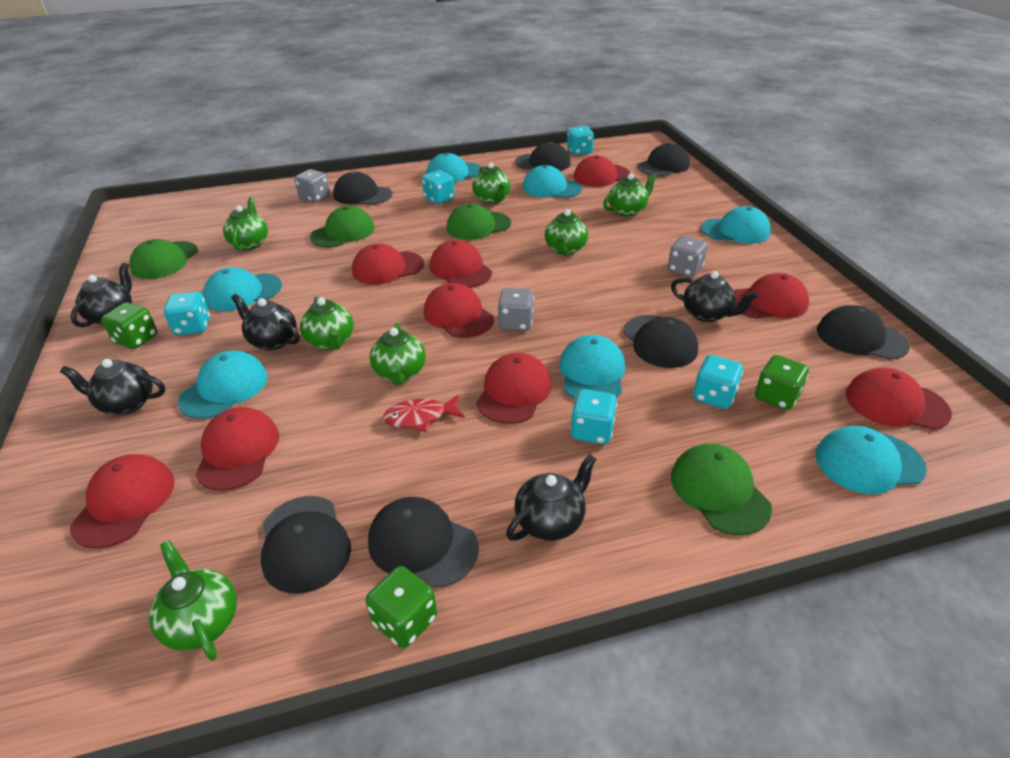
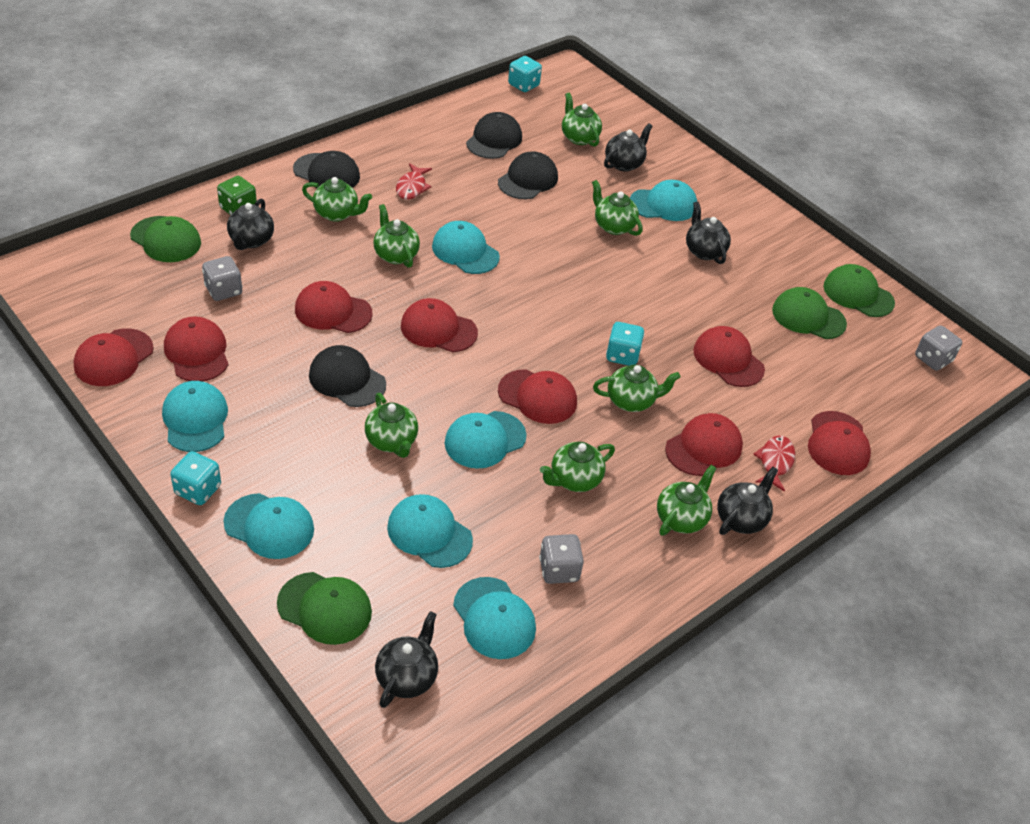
black cap: 7 -> 4
green dice: 3 -> 1
green teapot: 7 -> 8
red cap: 9 -> 8
red fish: 1 -> 2
turquoise dice: 5 -> 3

